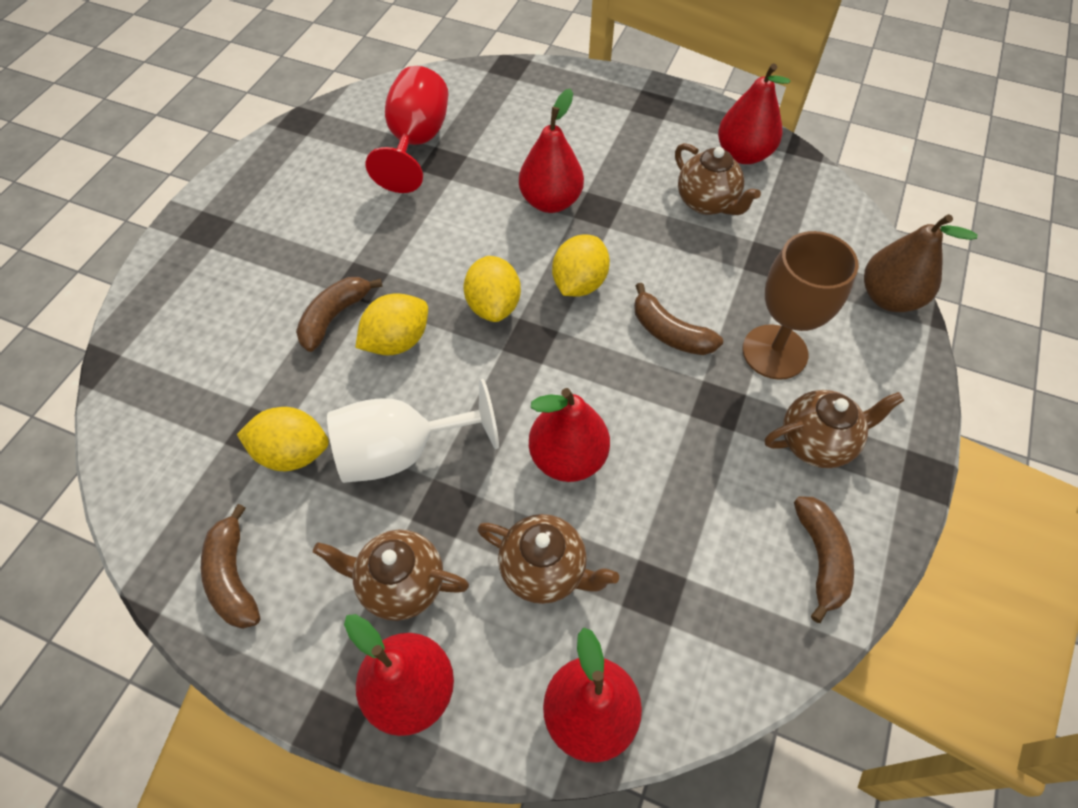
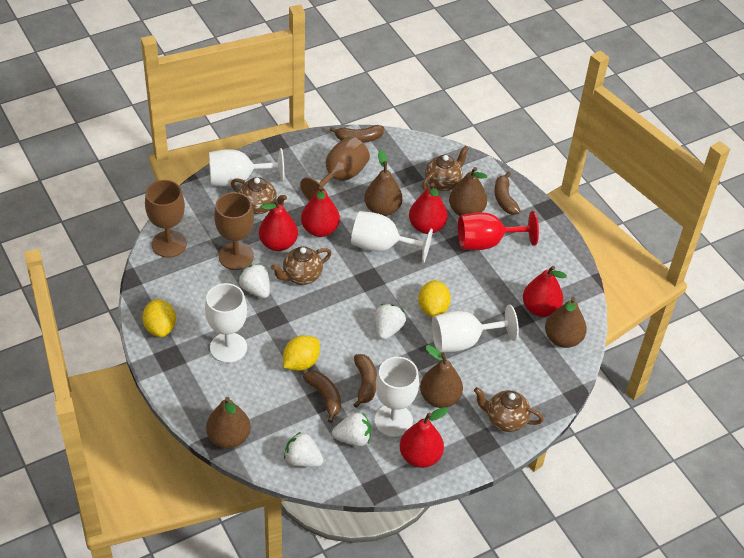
brown goblet: 1 -> 3
brown pear: 1 -> 5
white goblet: 1 -> 5
white strawberry: 0 -> 4
yellow lemon: 4 -> 3

